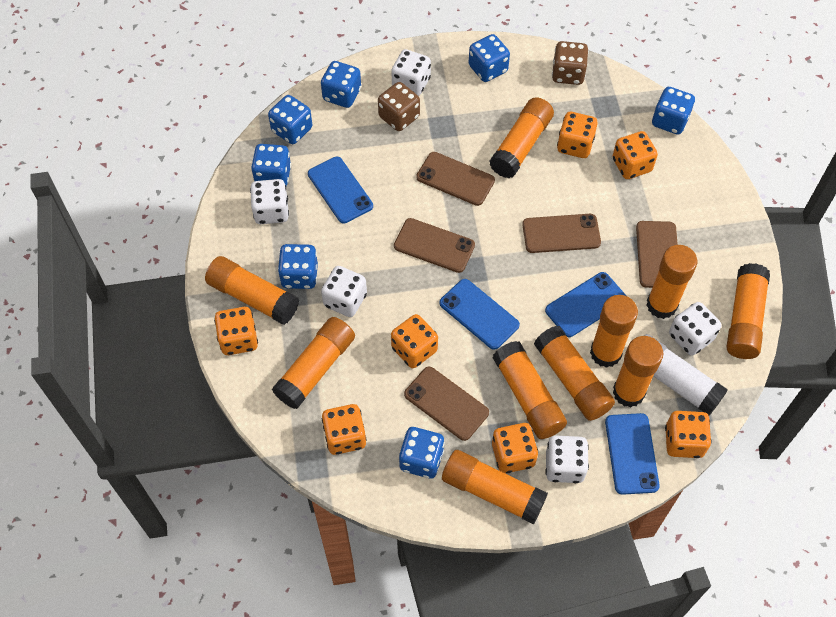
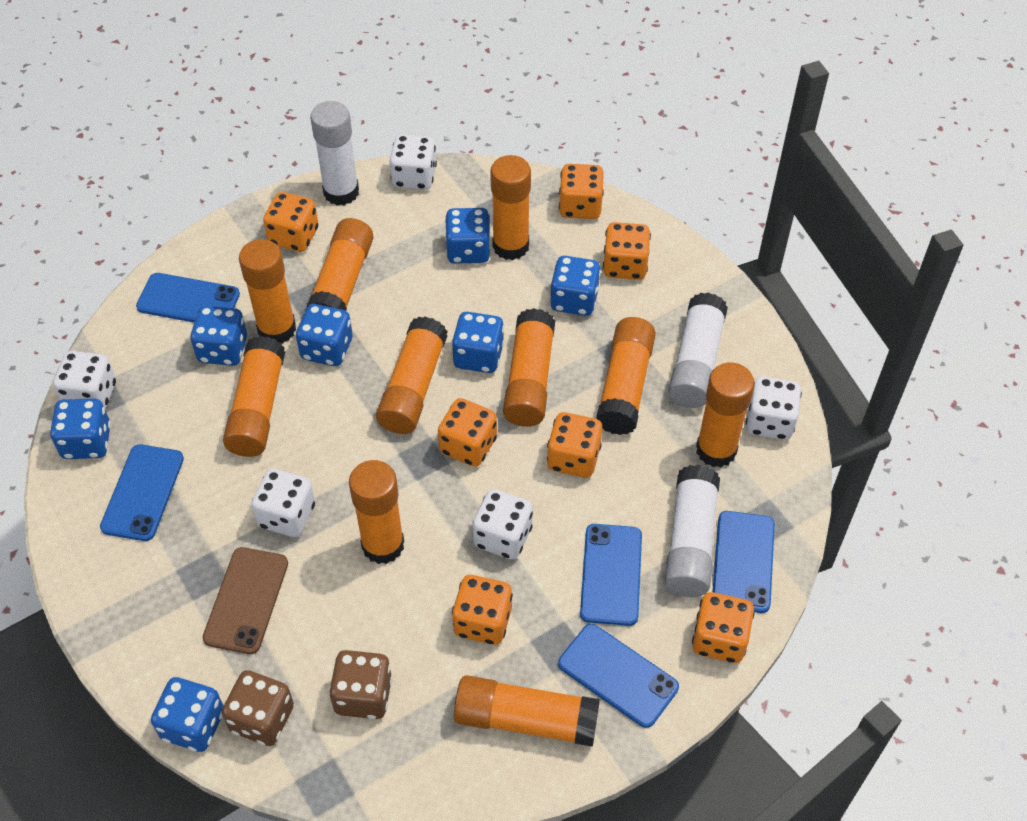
blue phone: 4 -> 5
brown phone: 5 -> 1
white glue stick: 1 -> 3

